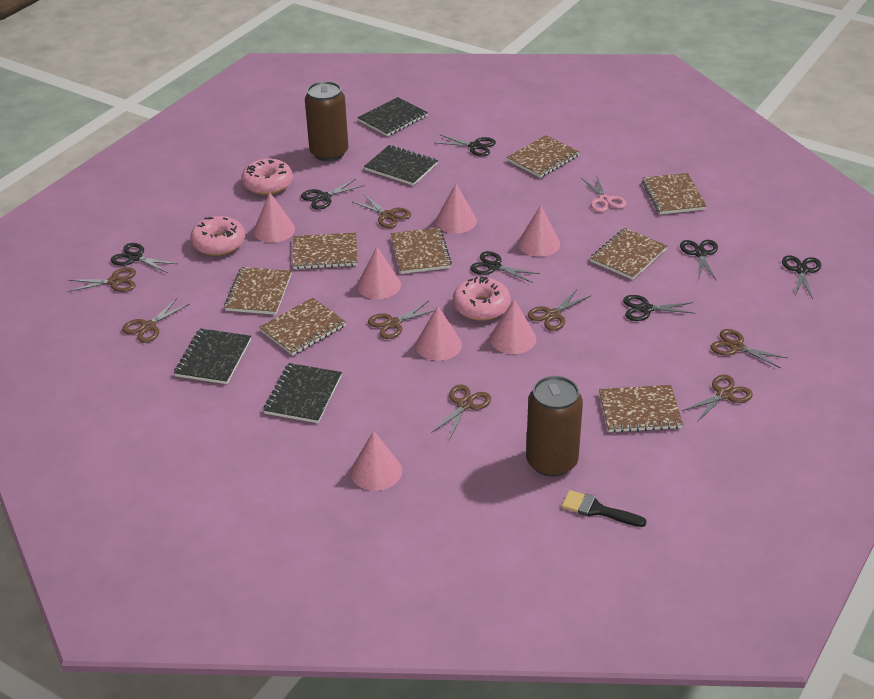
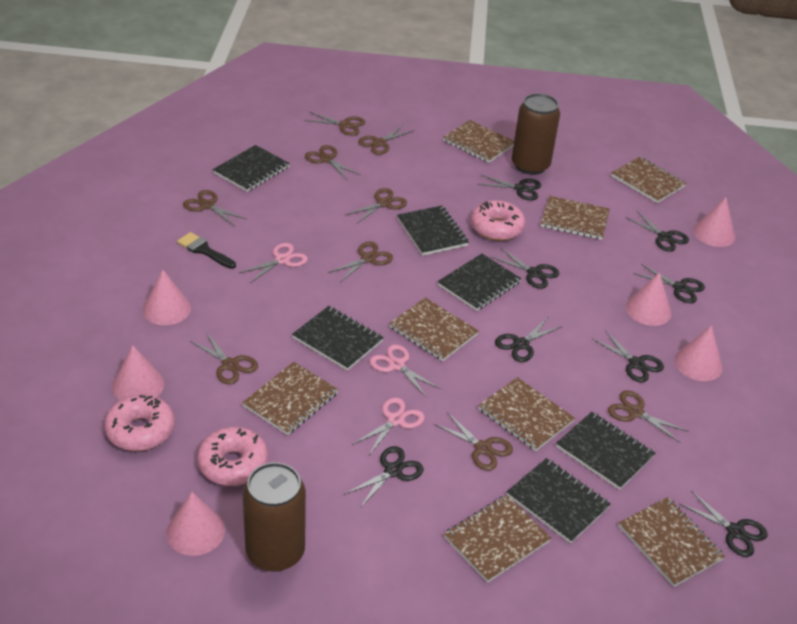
black notebook: 4 -> 6
black scissors: 7 -> 8
brown scissors: 8 -> 9
pink cone: 7 -> 6
pink scissors: 1 -> 3

